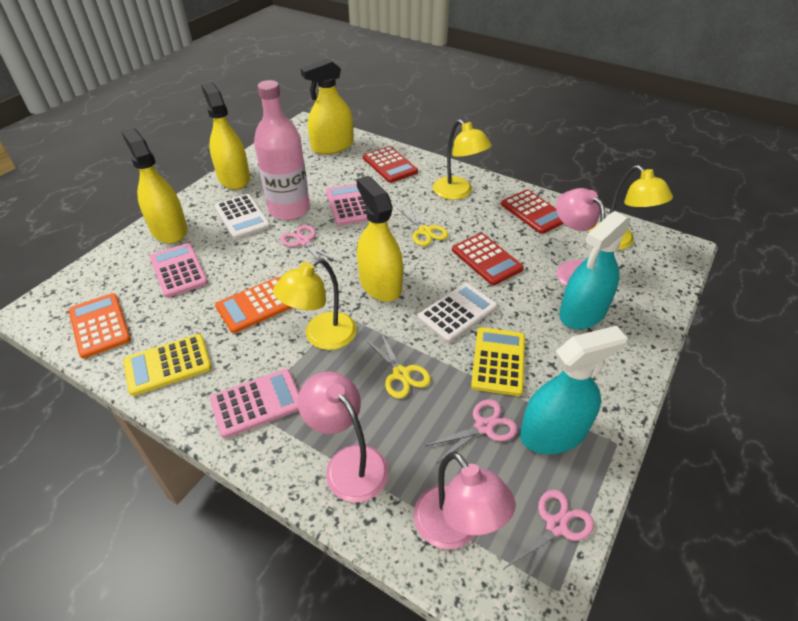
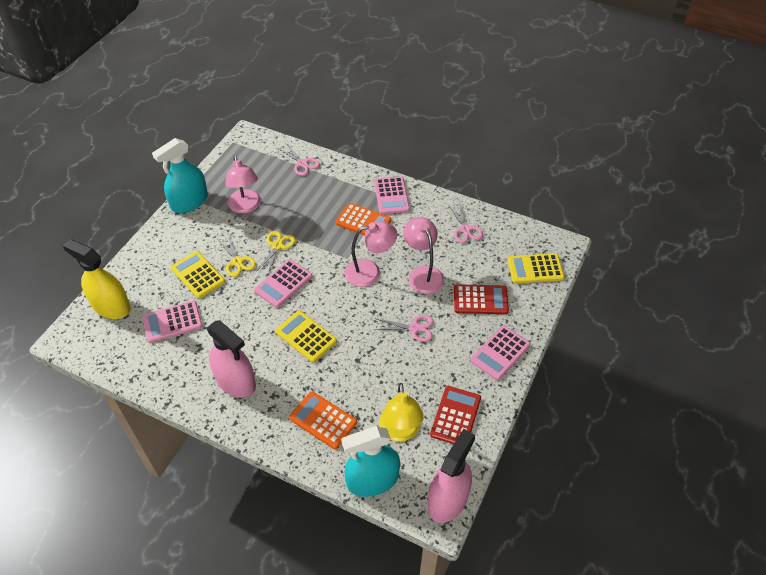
pink bottle: 1 -> 0
pink calculator: 3 -> 4
pink spray bottle: 0 -> 2
red calculator: 3 -> 2
white calculator: 2 -> 0
yellow calculator: 2 -> 3
yellow lamp: 3 -> 1
yellow spray bottle: 4 -> 1

